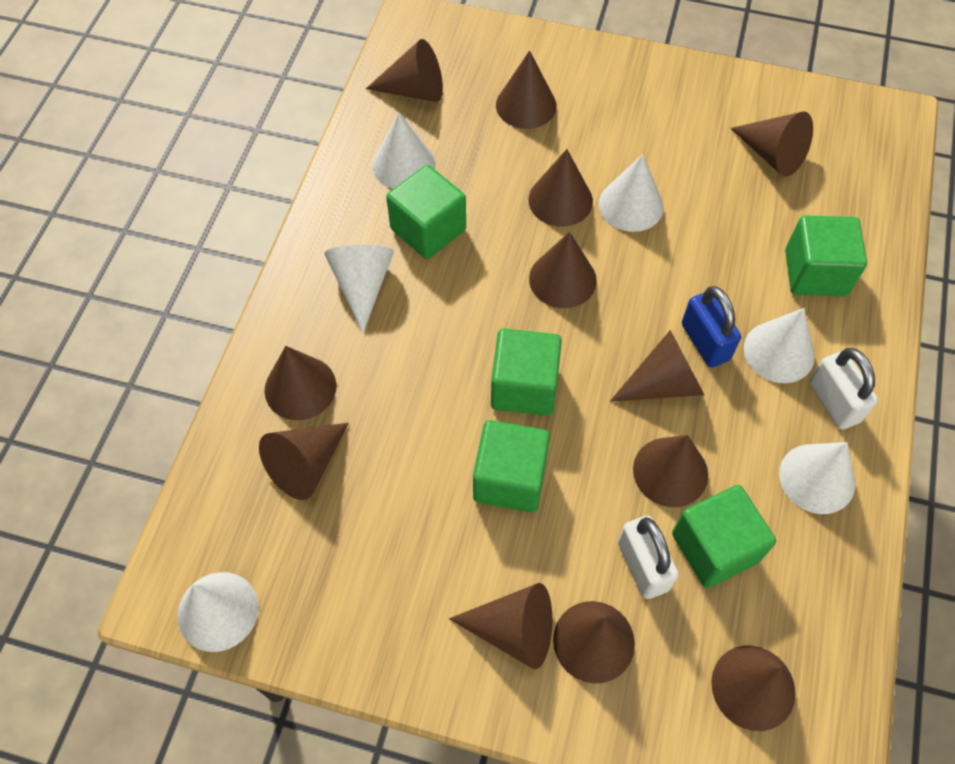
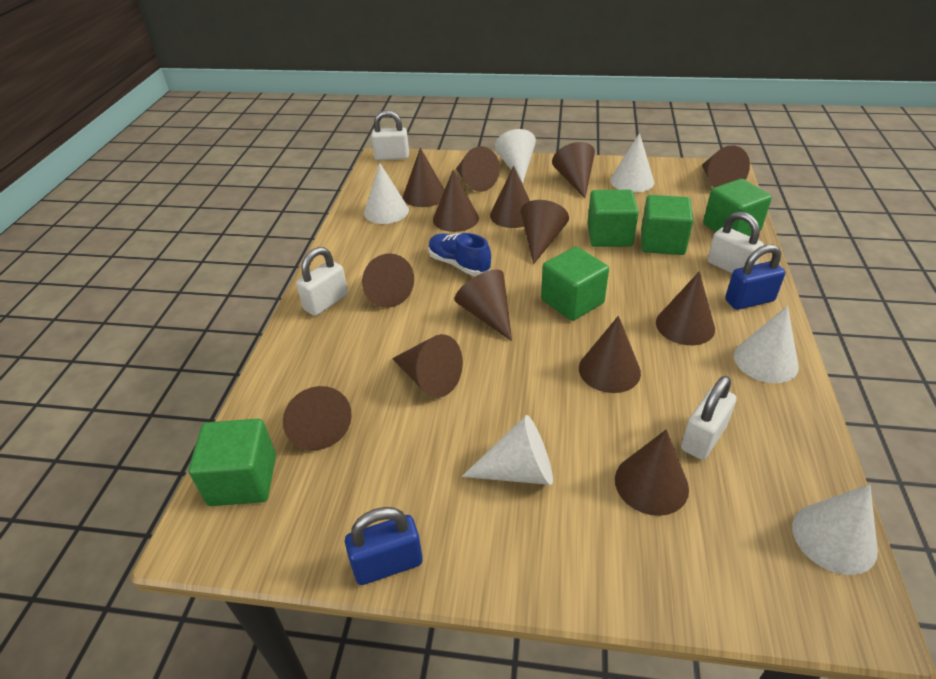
blue padlock: 1 -> 2
blue shoe: 0 -> 1
brown cone: 12 -> 14
white padlock: 2 -> 4

